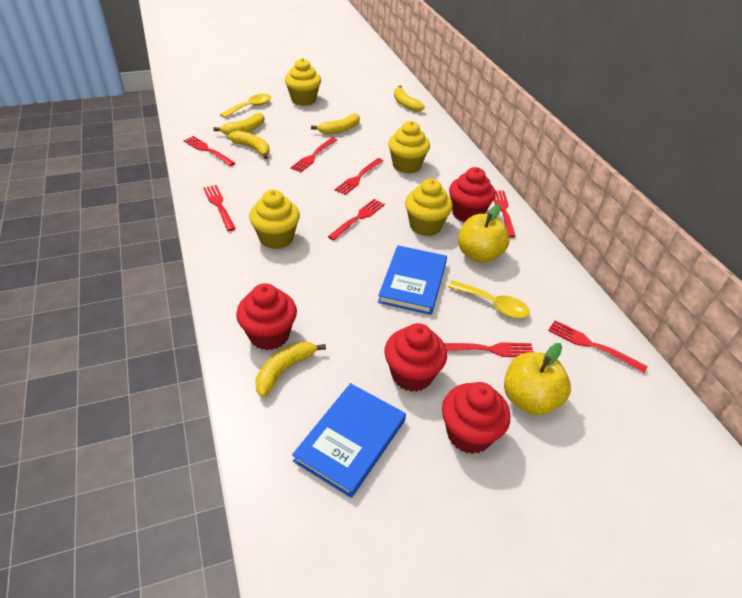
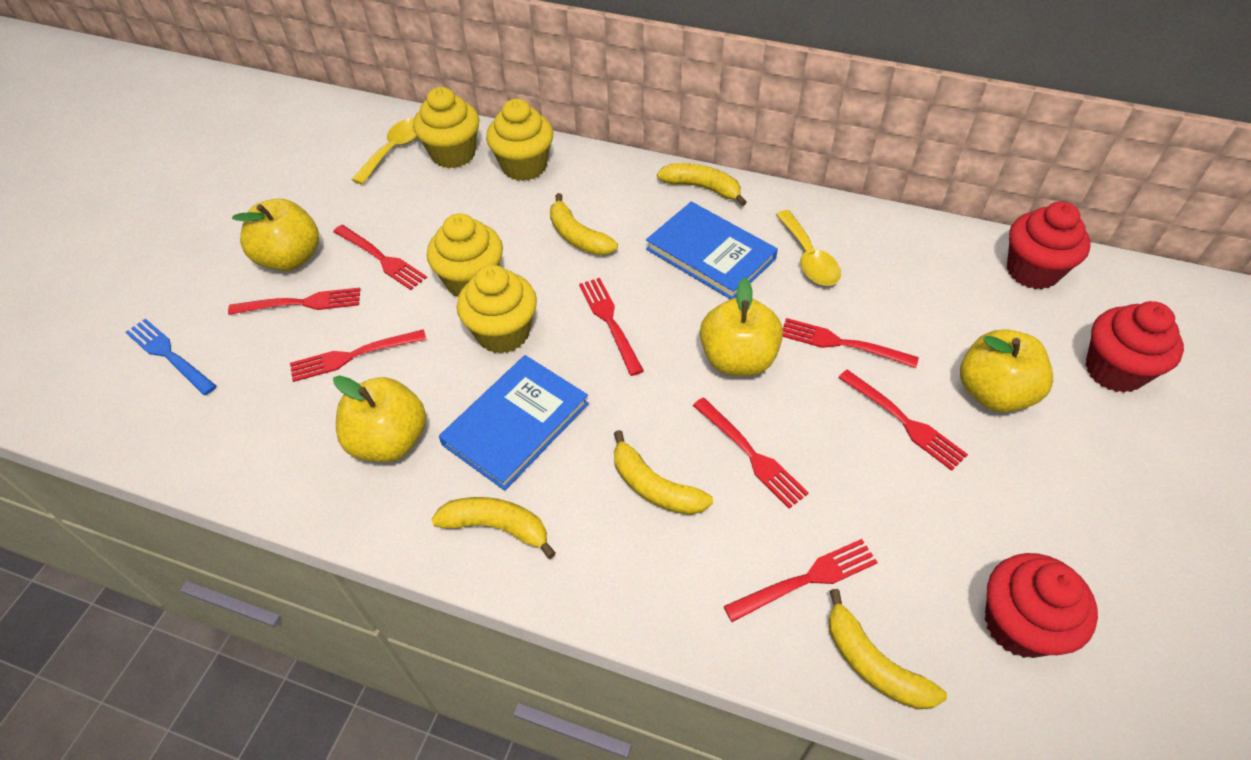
blue fork: 0 -> 1
red cupcake: 4 -> 3
yellow apple: 2 -> 4

